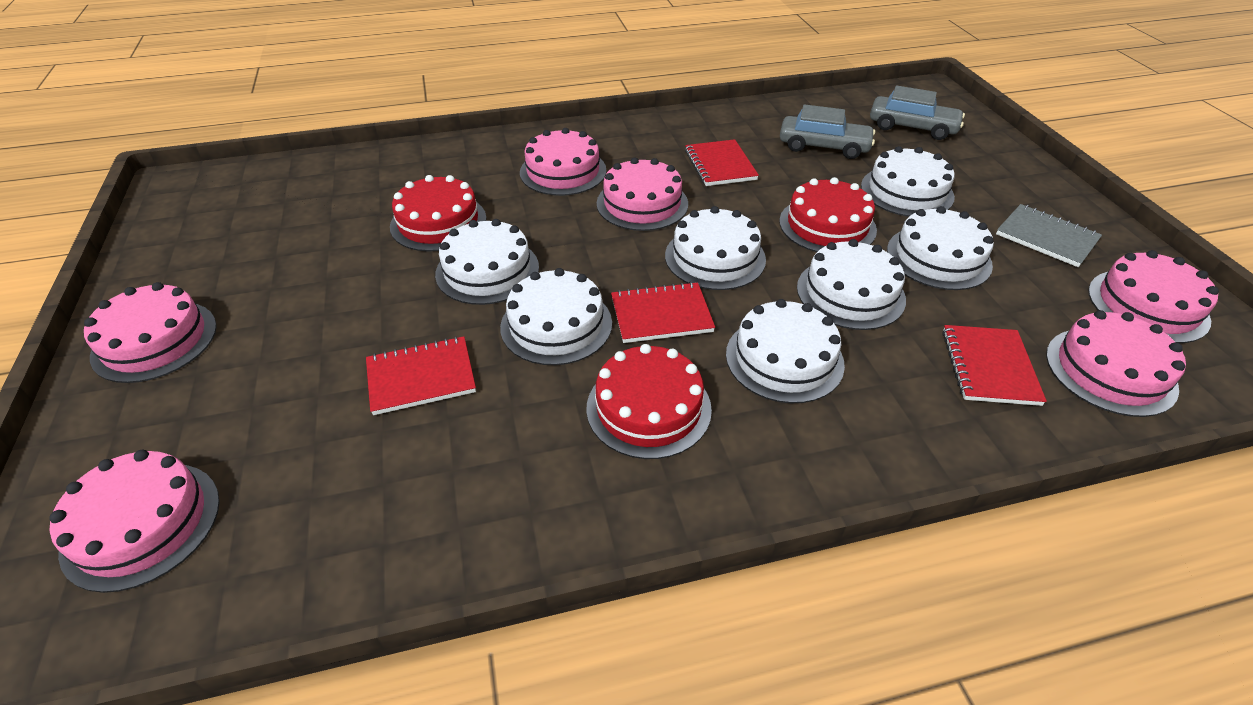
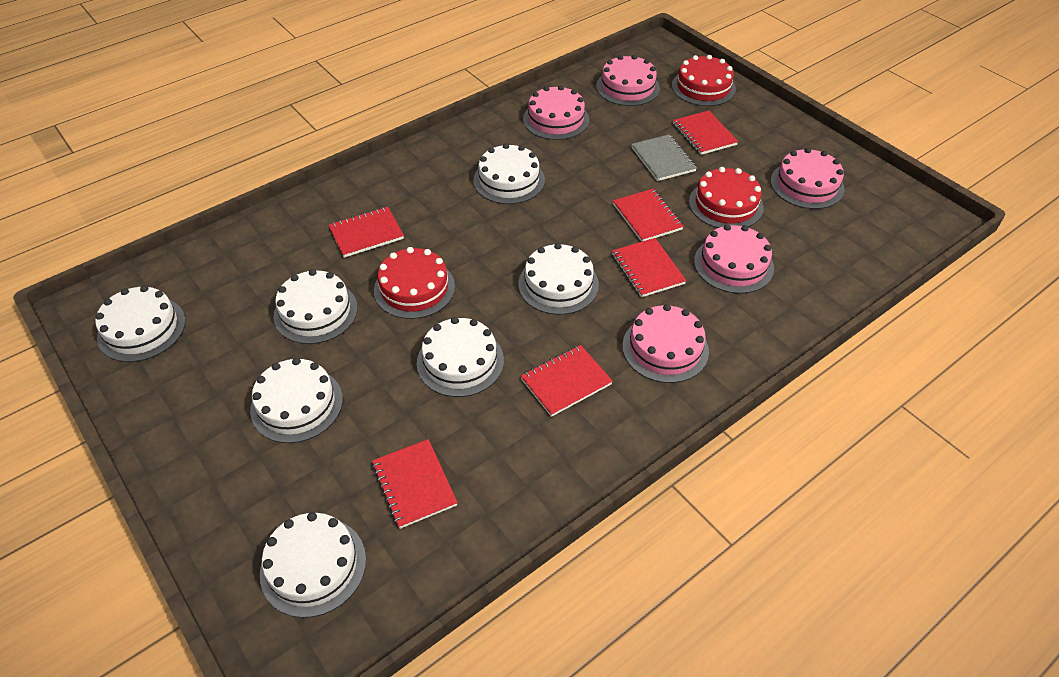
grey car: 2 -> 0
pink cake: 6 -> 5
red notebook: 4 -> 6

